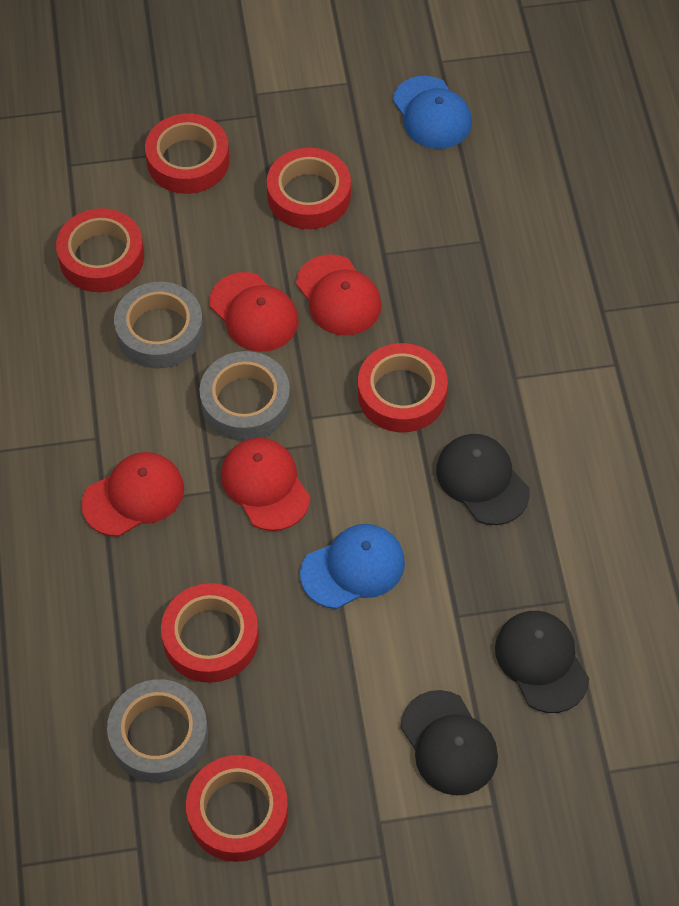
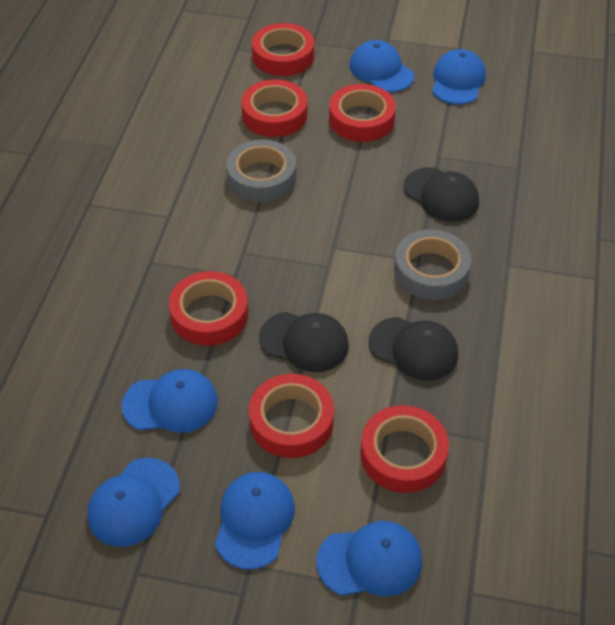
blue cap: 2 -> 6
grey tape: 3 -> 2
red cap: 4 -> 0

